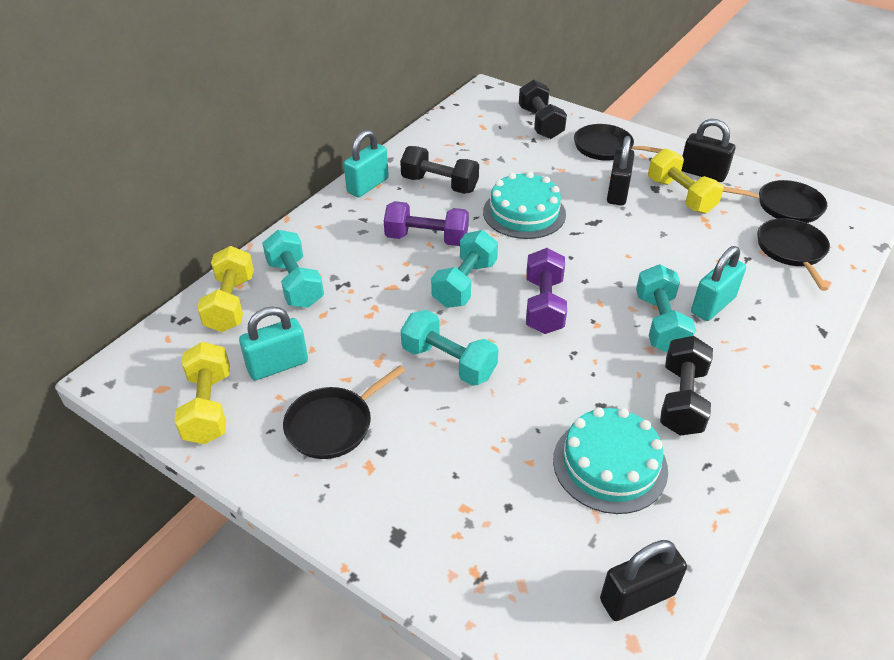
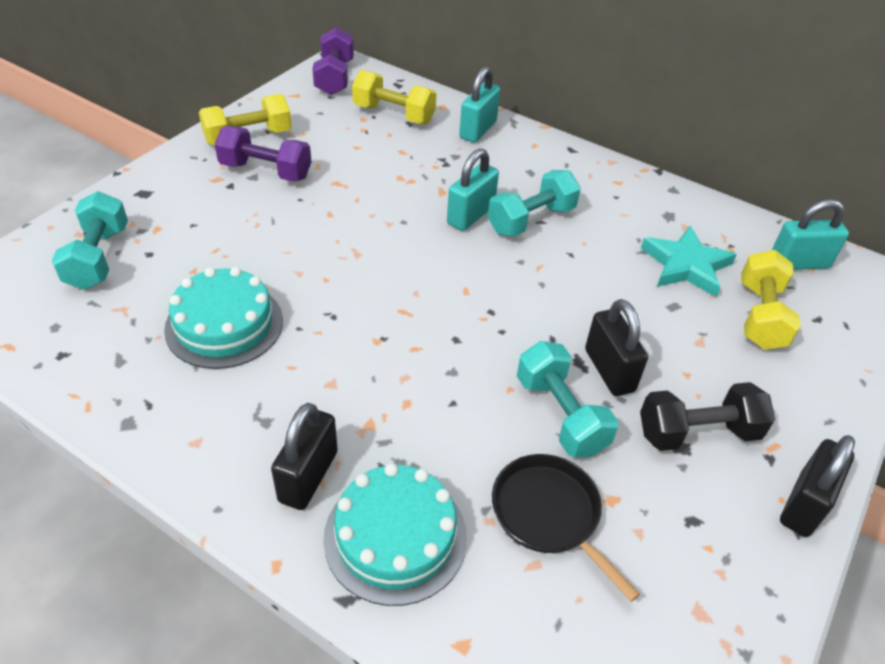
black dumbbell: 3 -> 1
black pan: 4 -> 1
turquoise dumbbell: 4 -> 3
turquoise star: 0 -> 1

